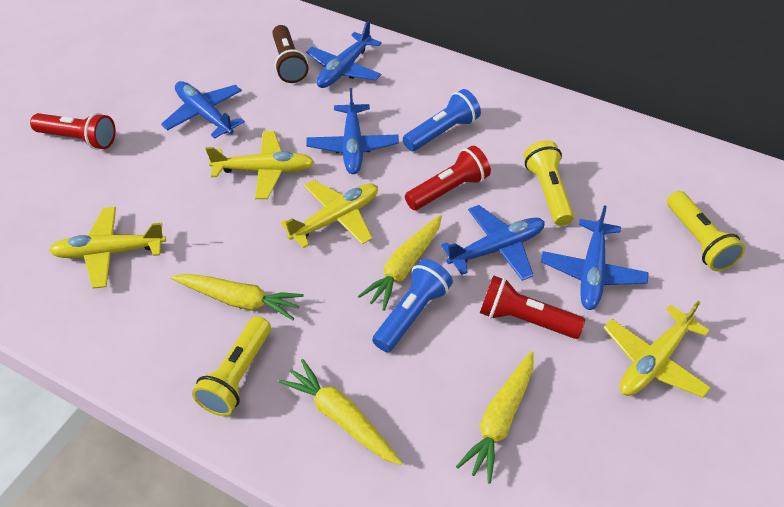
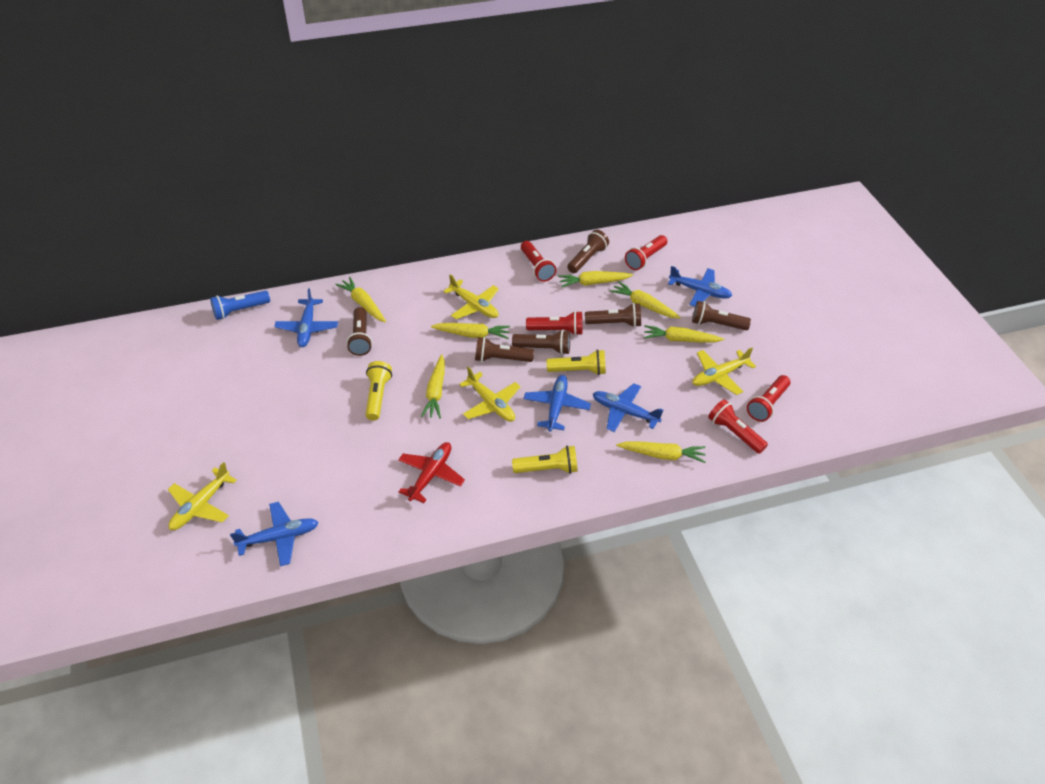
blue flashlight: 2 -> 1
brown flashlight: 1 -> 6
red flashlight: 3 -> 5
red plane: 0 -> 1
yellow carrot: 4 -> 7

